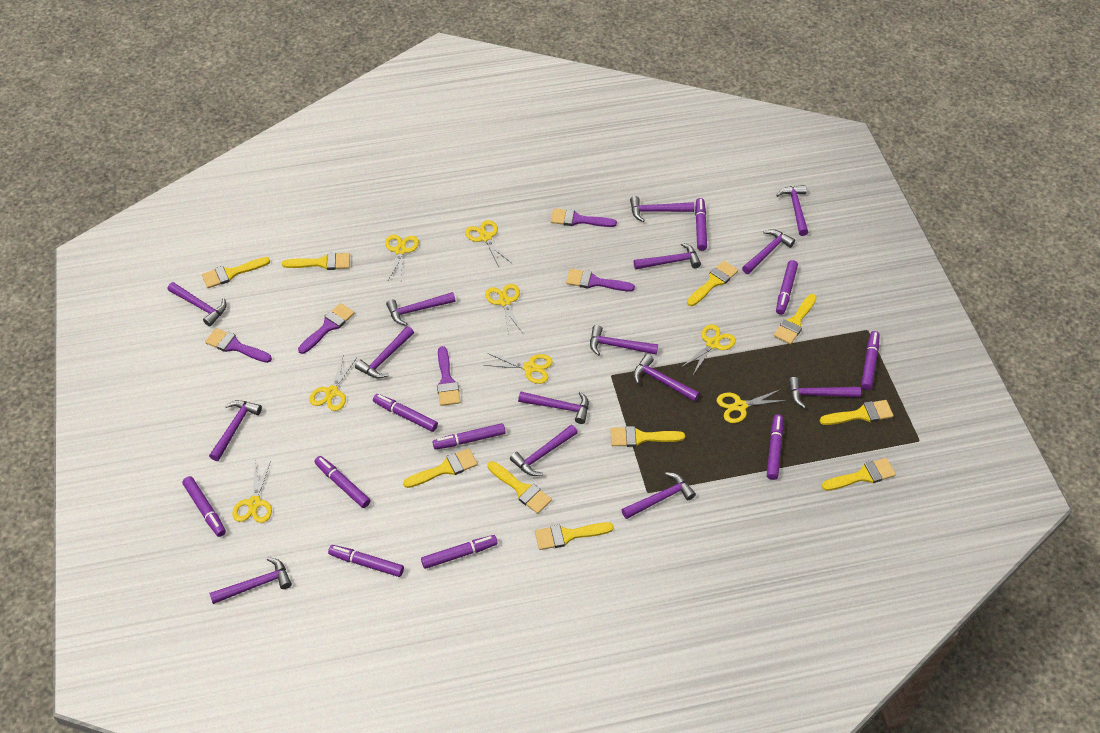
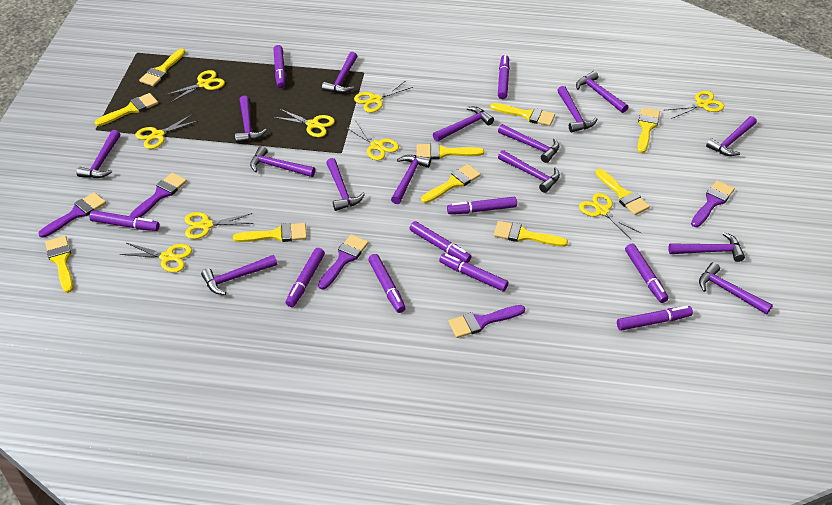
yellow scissors: 8 -> 9

